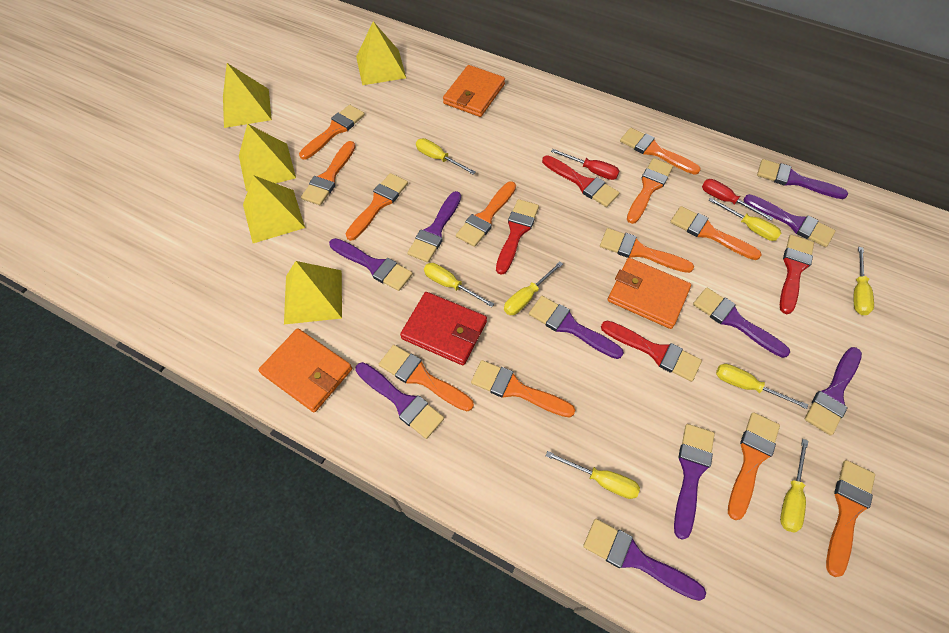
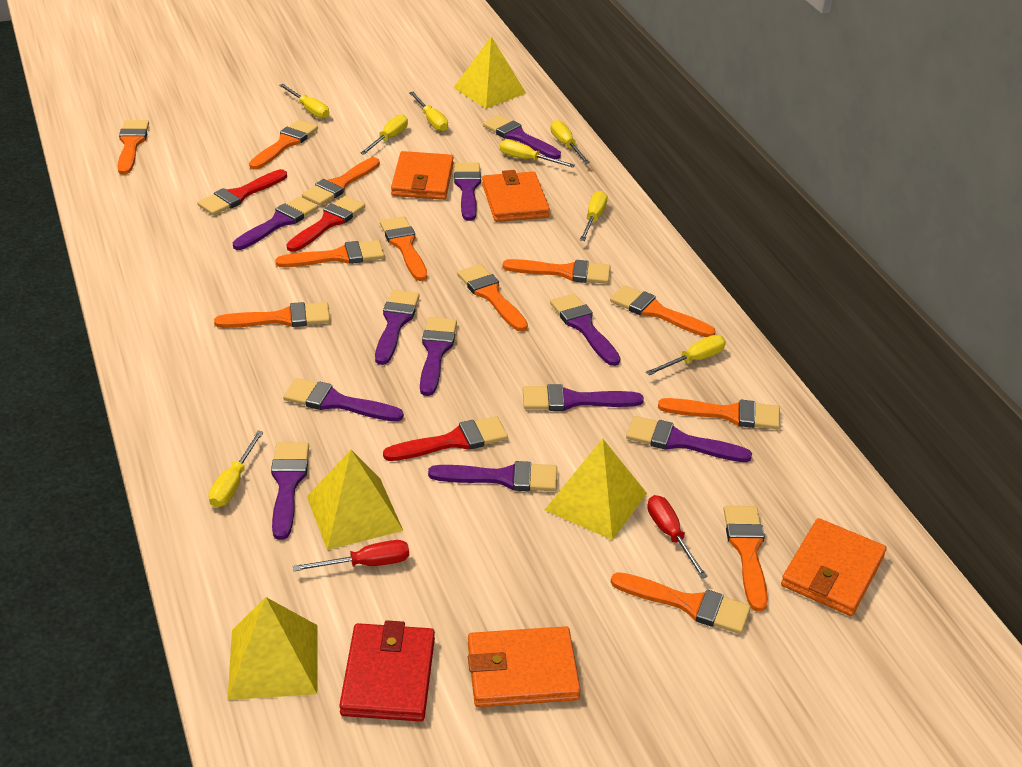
orange wallet: 3 -> 4
purple brush: 10 -> 11
red brush: 4 -> 3
yellow pyramid: 5 -> 4

